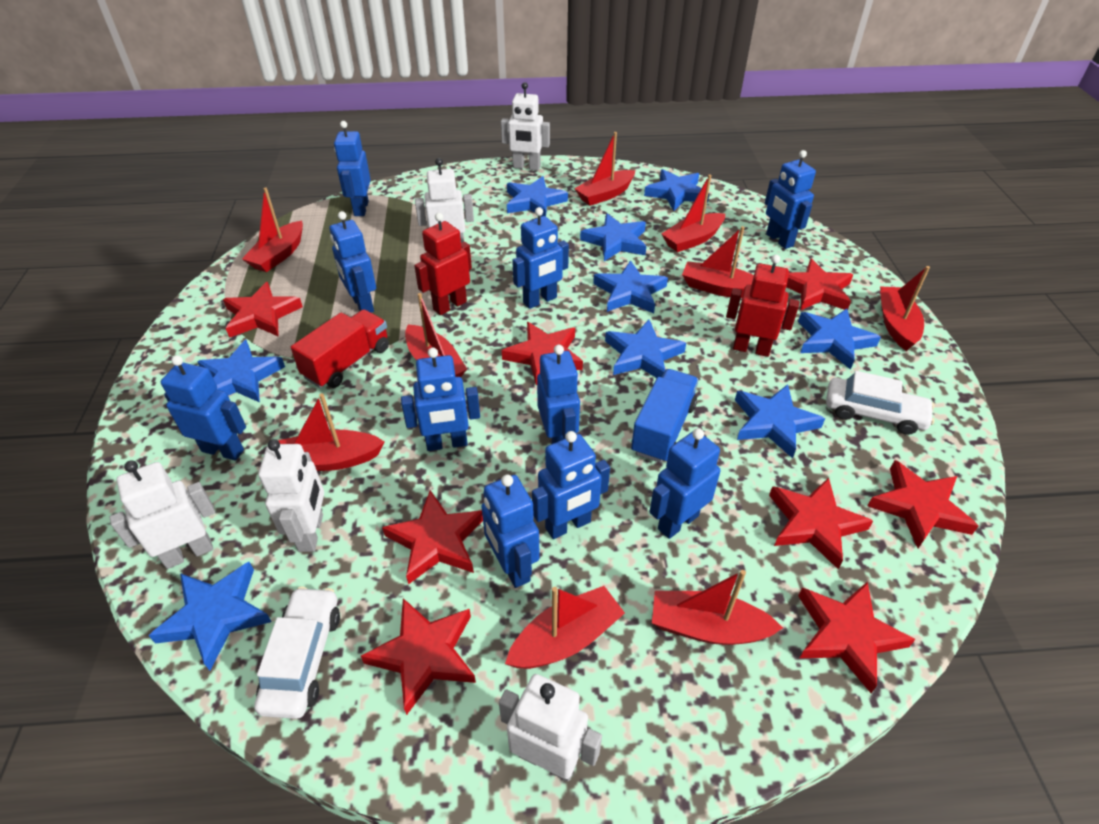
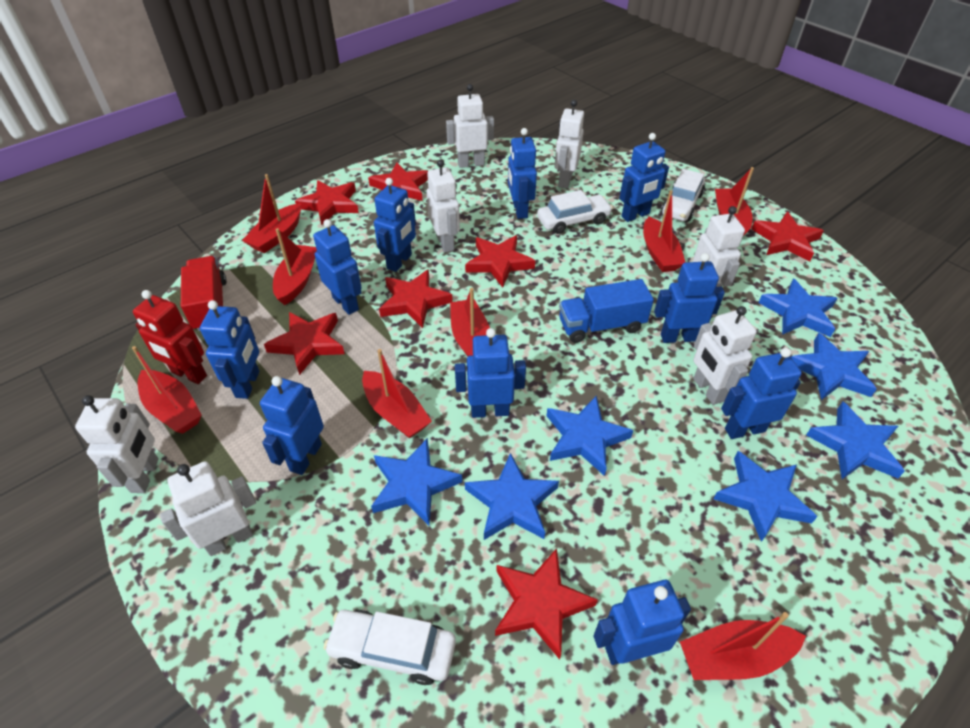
blue star: 9 -> 7
red boat: 9 -> 8
red robot: 2 -> 1
red star: 8 -> 7
white car: 2 -> 3
white robot: 5 -> 7

